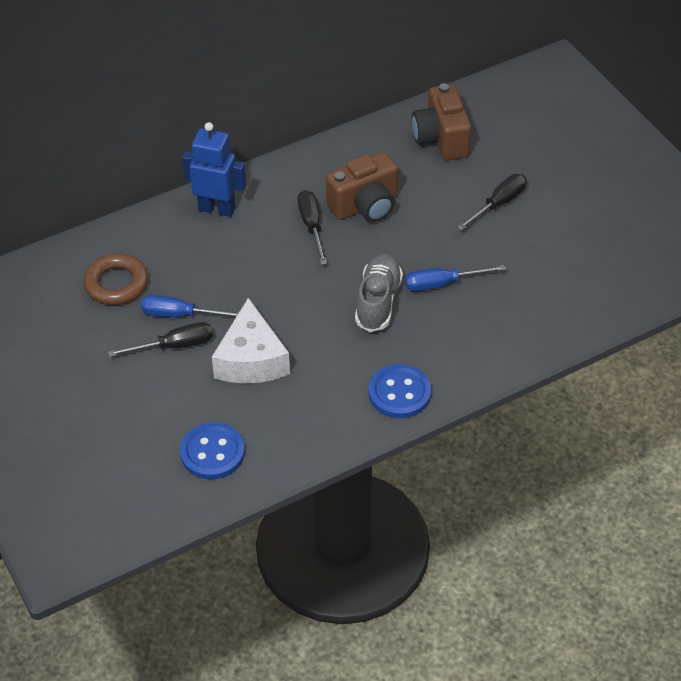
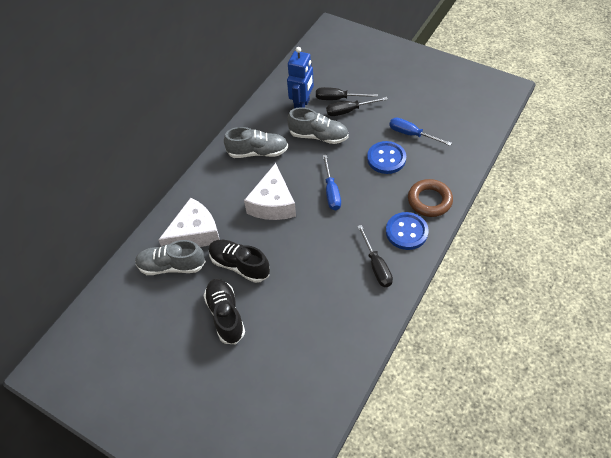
black shoe: 0 -> 2
brown camera: 2 -> 0
grey shoe: 1 -> 3
white cheese: 1 -> 2

